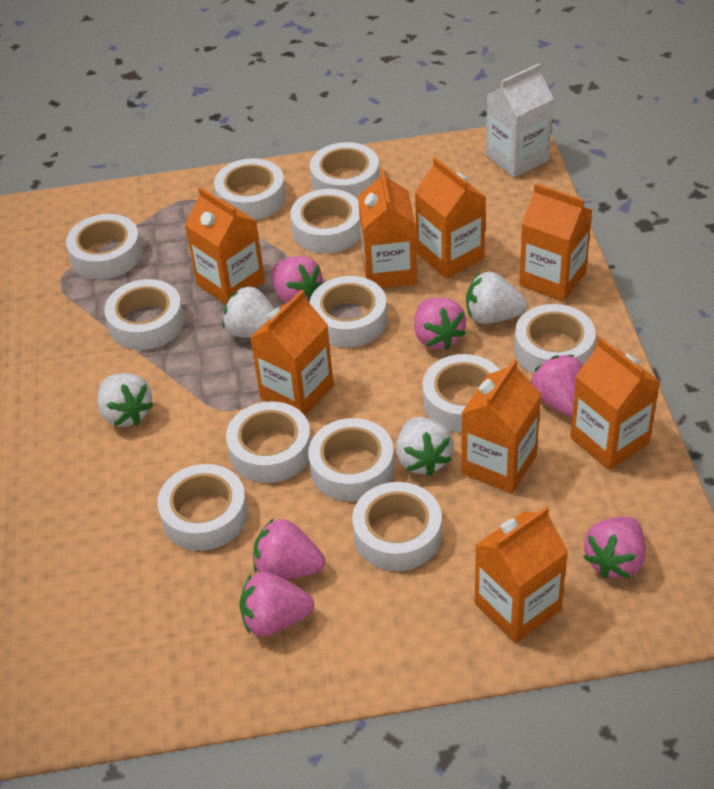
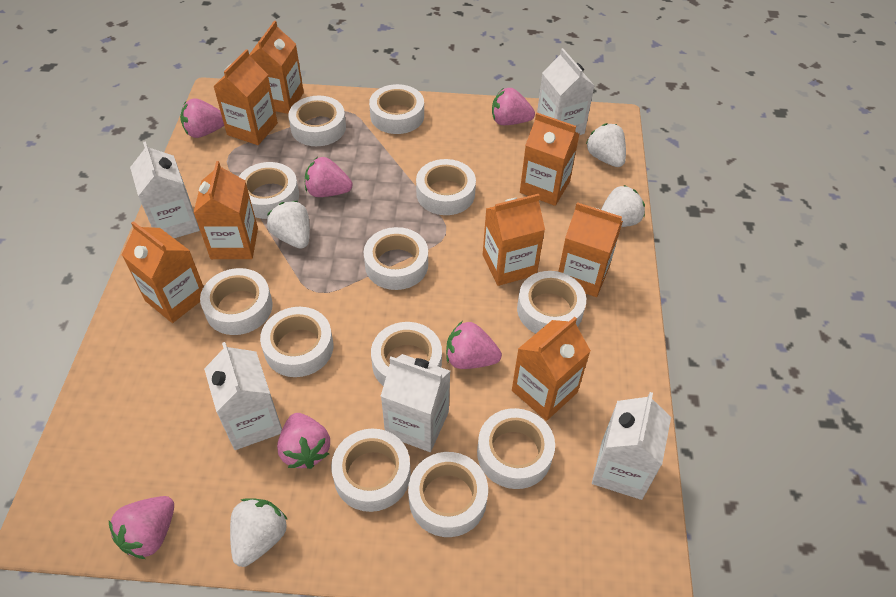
white carton: 1 -> 5

